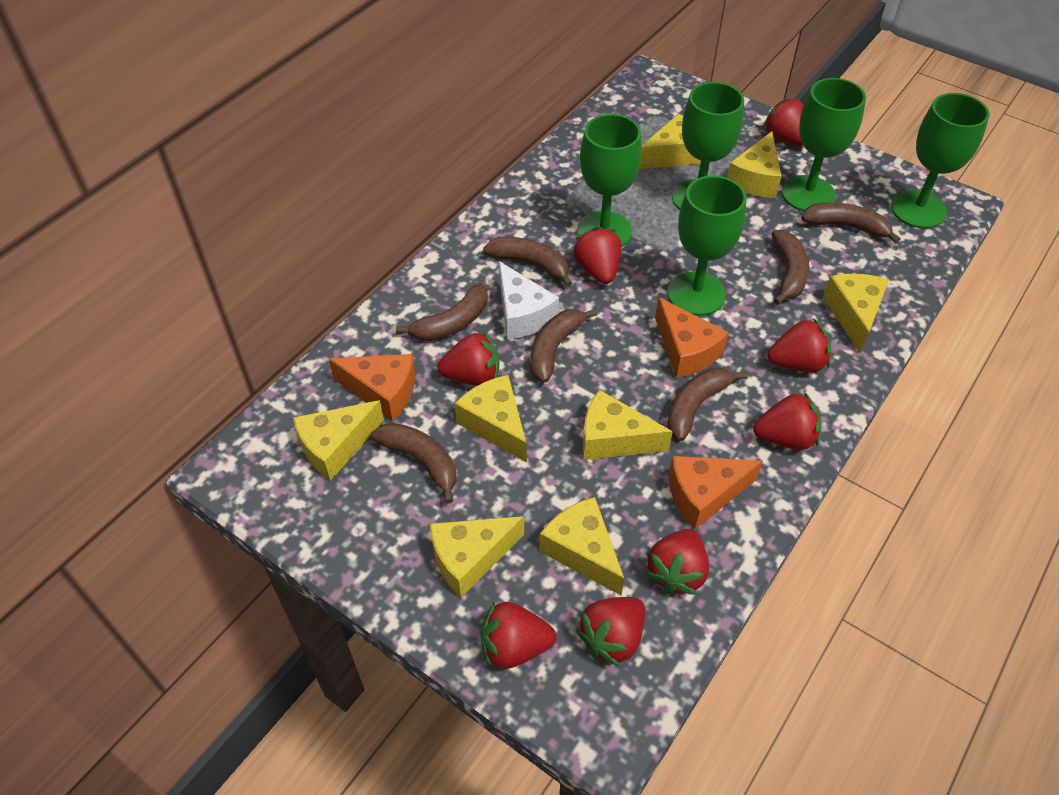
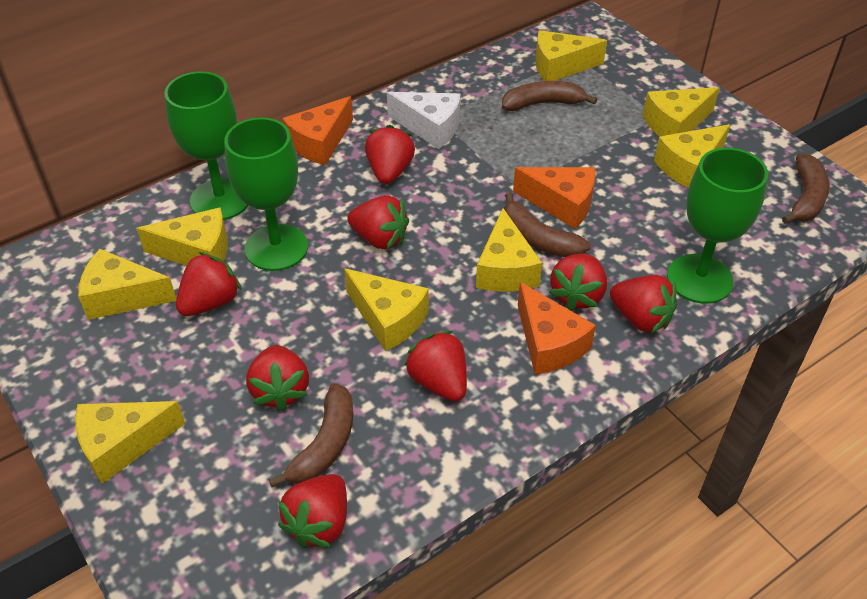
brown banana: 7 -> 4
green goblet: 5 -> 3

